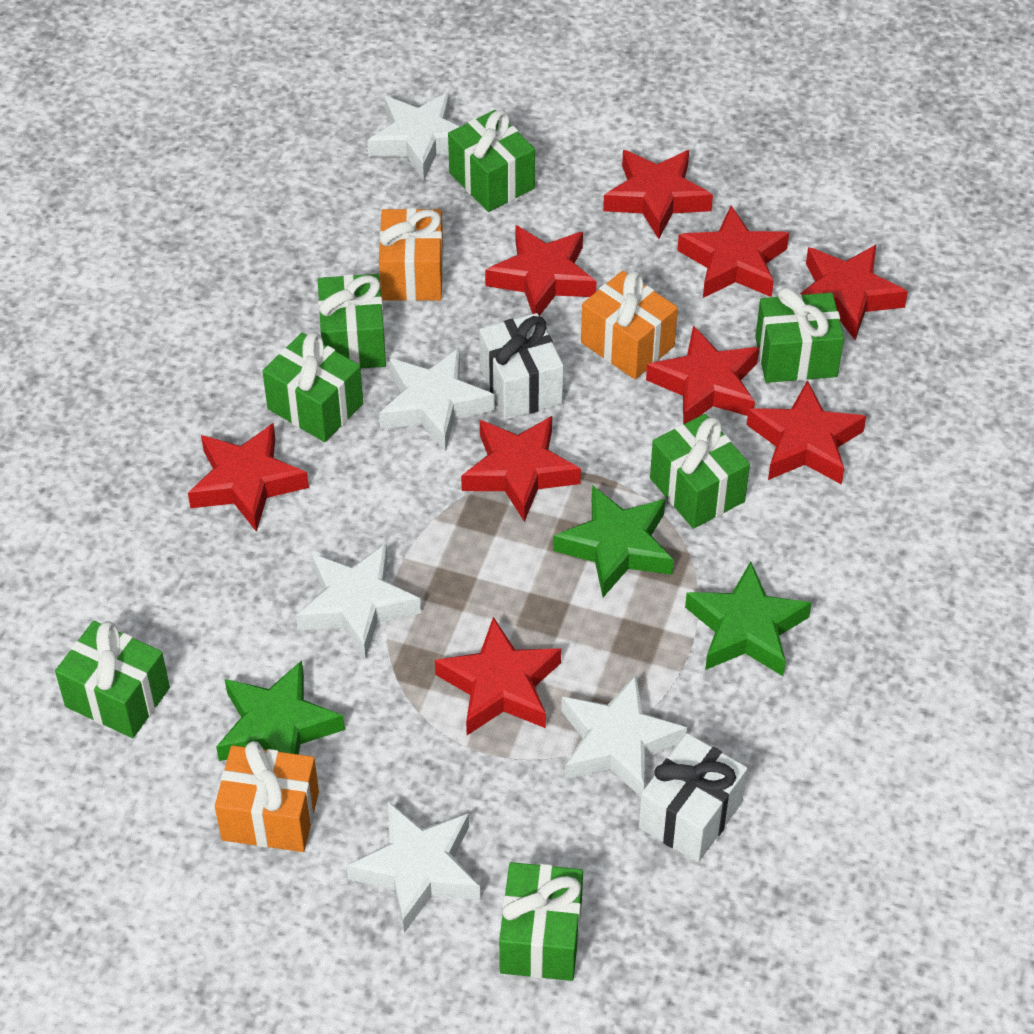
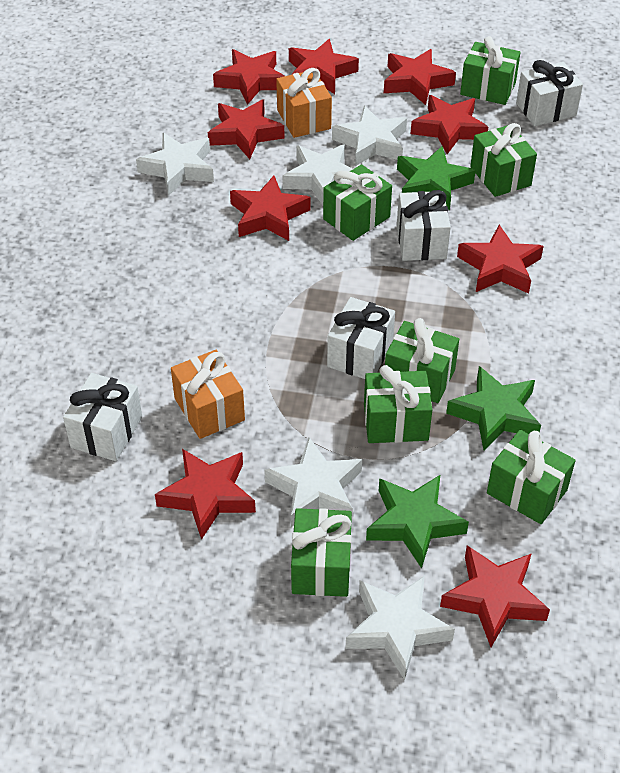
orange gift: 3 -> 2
white gift: 2 -> 4

